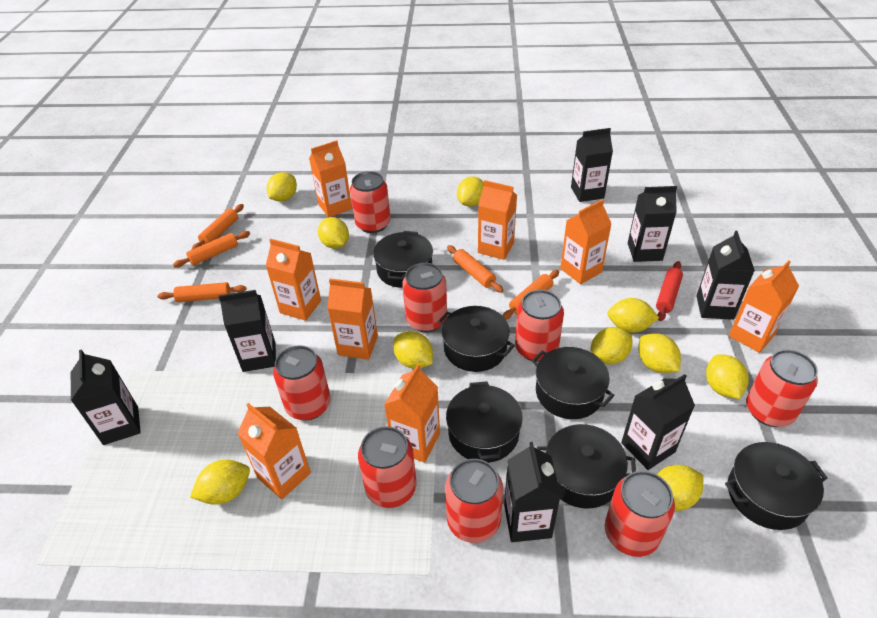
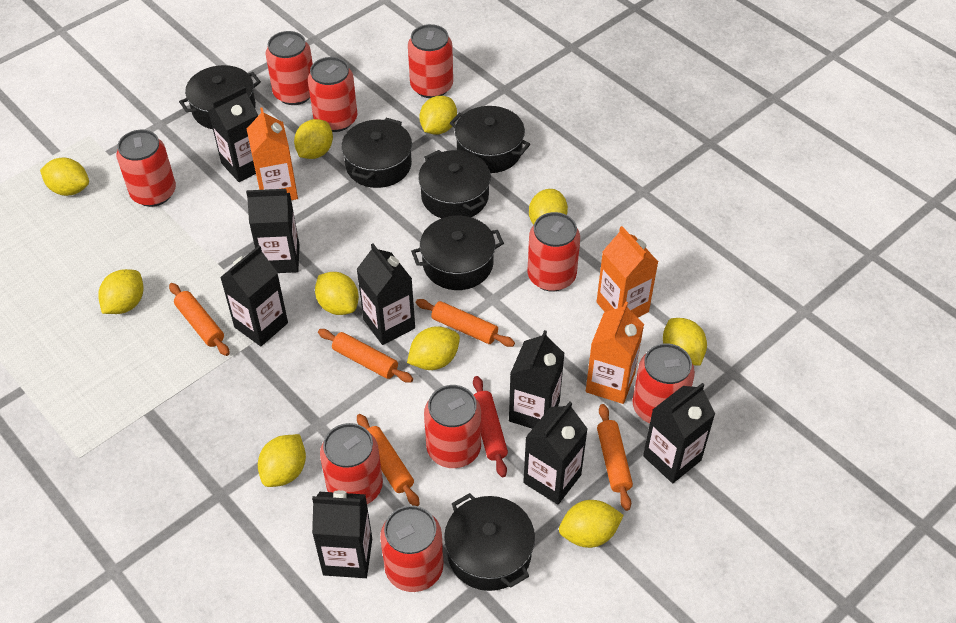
black carton: 7 -> 8
orange carton: 8 -> 3
red can: 8 -> 9

